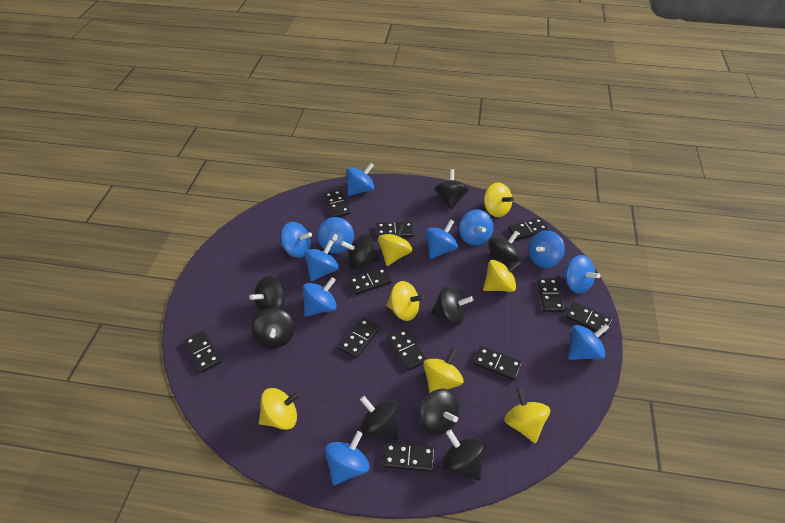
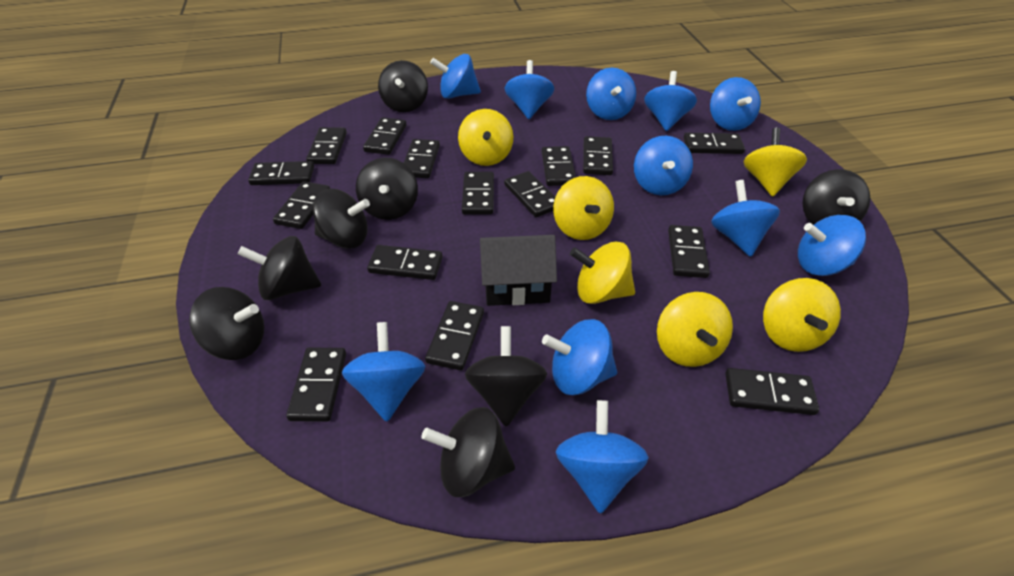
black domino: 11 -> 15
black house: 0 -> 1
black spinning top: 9 -> 8
yellow spinning top: 7 -> 6

